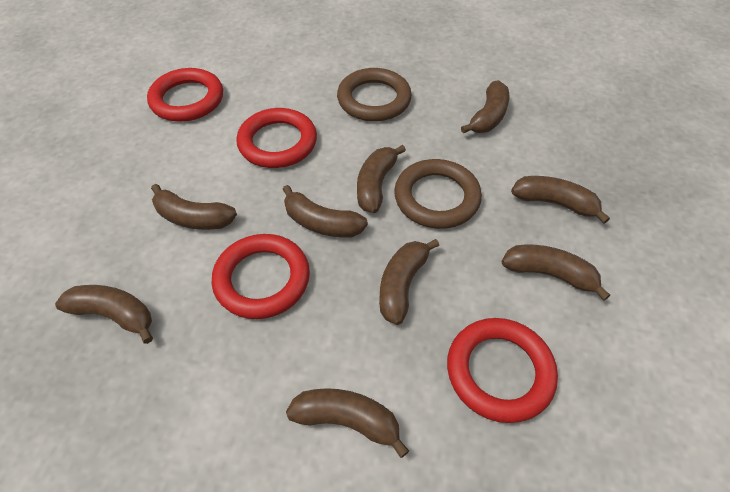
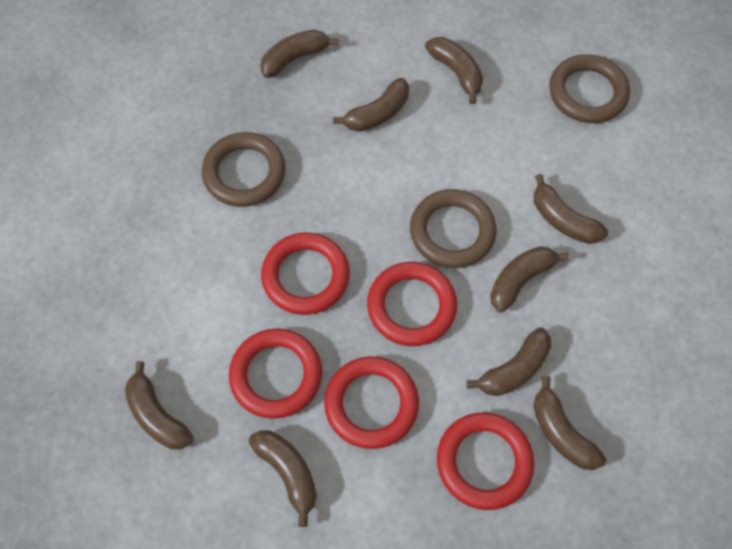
brown ring: 2 -> 3
red ring: 4 -> 5

